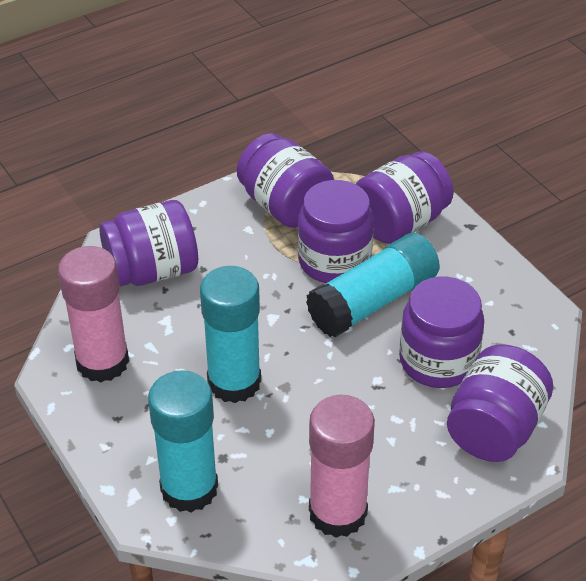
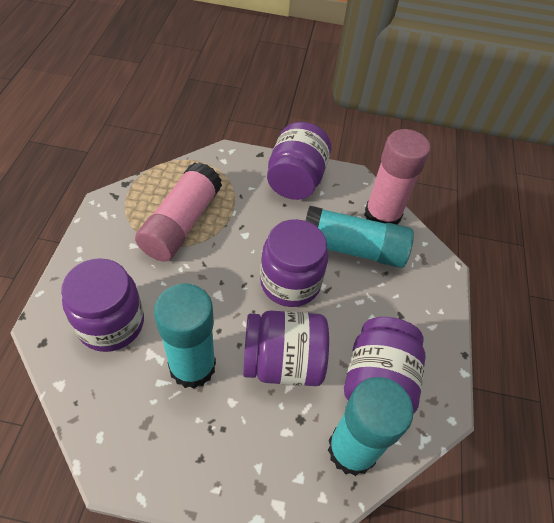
purple jar: 6 -> 5

